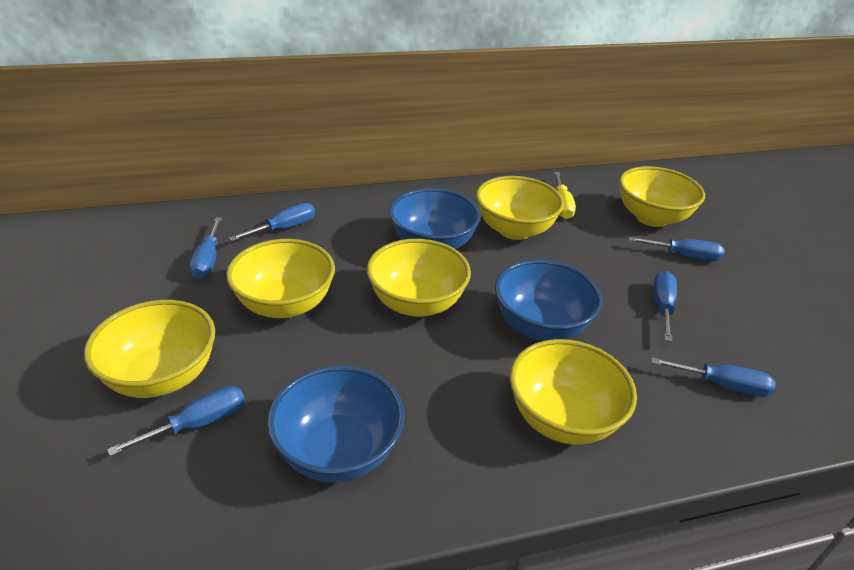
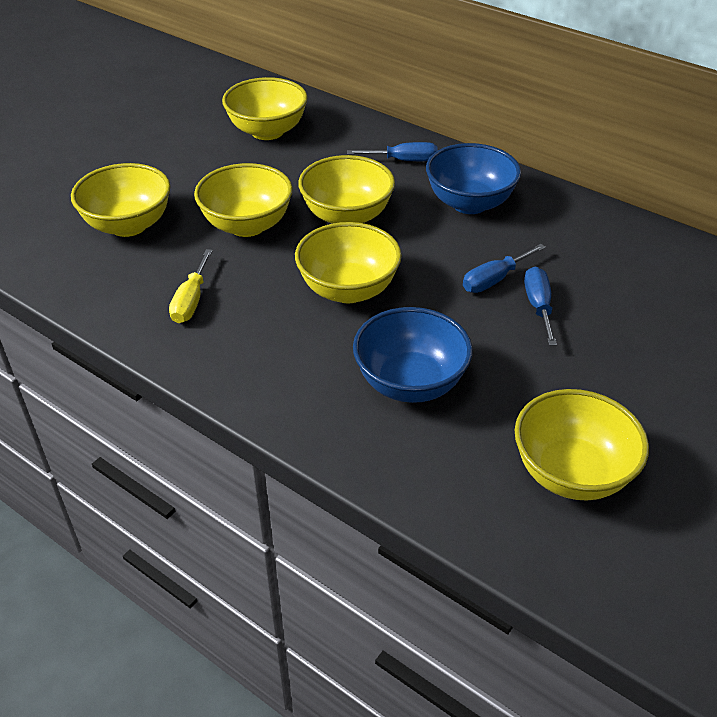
blue bowl: 3 -> 2
blue screwdriver: 6 -> 3

